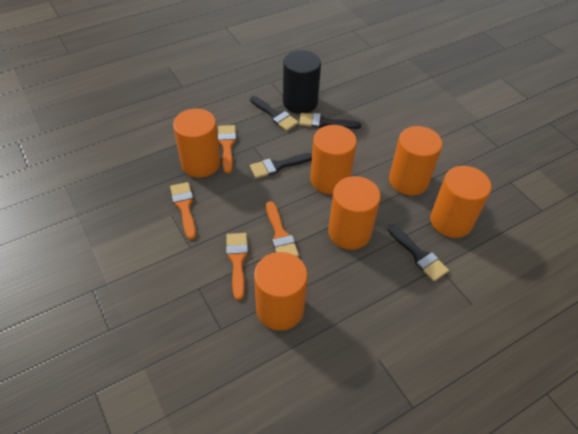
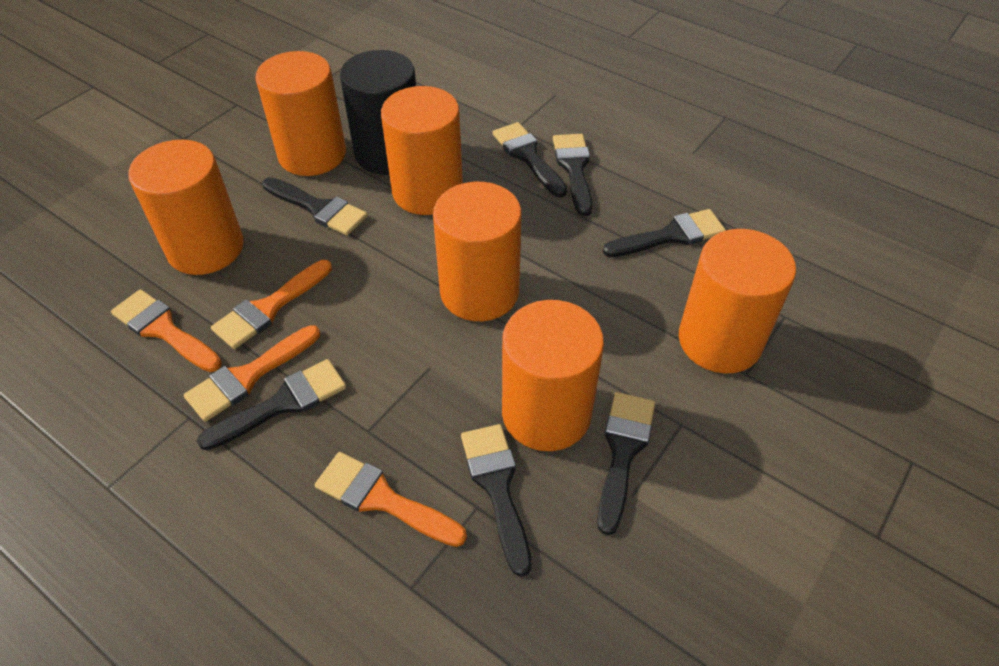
black brush: 4 -> 7

